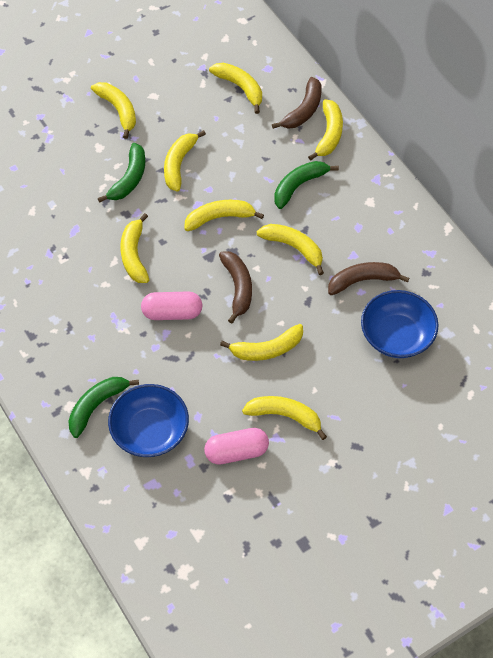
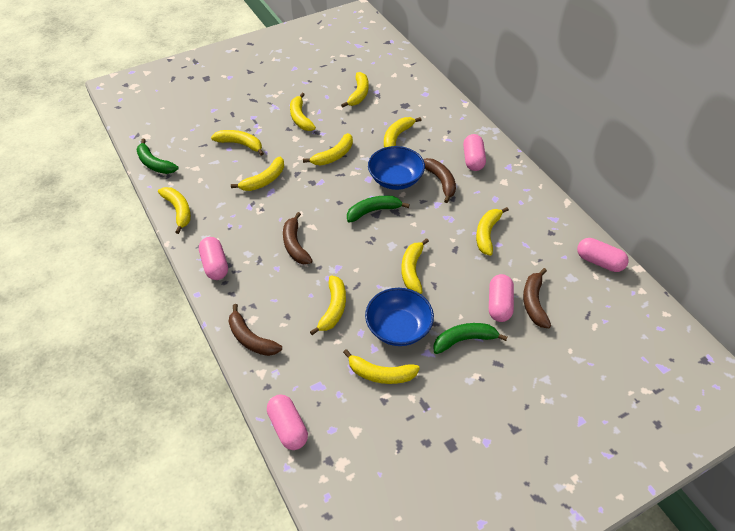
brown banana: 3 -> 4
pink capsule: 2 -> 5
yellow banana: 9 -> 11

